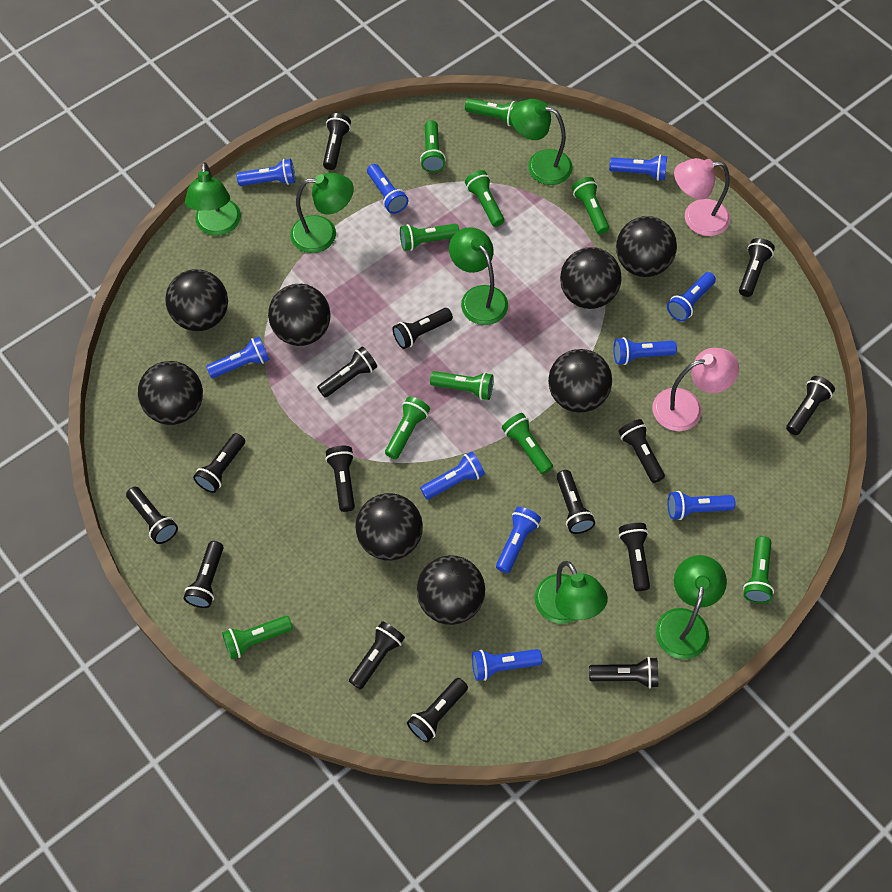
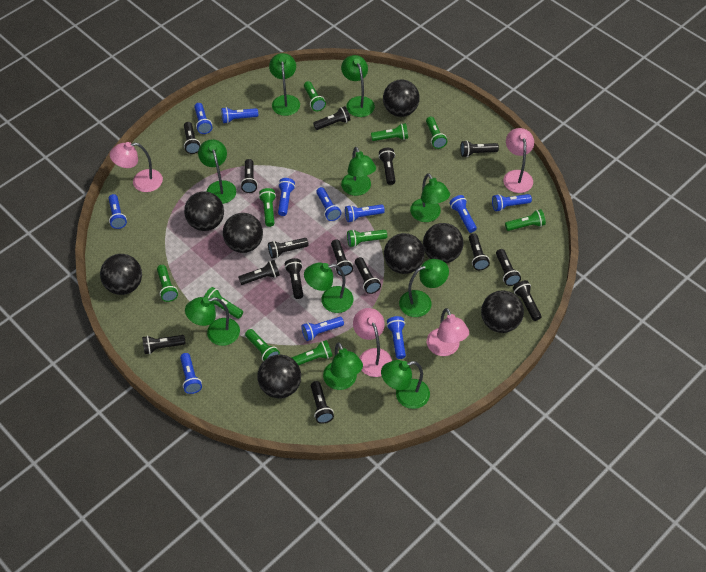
blue flashlight: 10 -> 11
green lamp: 6 -> 10
pink lamp: 2 -> 4

